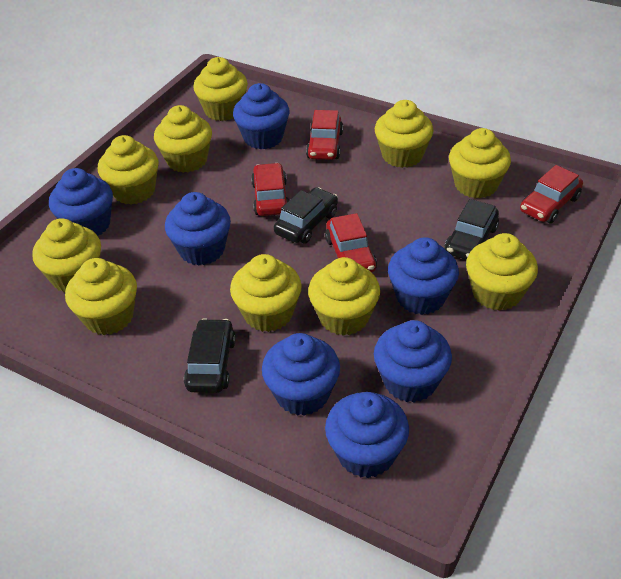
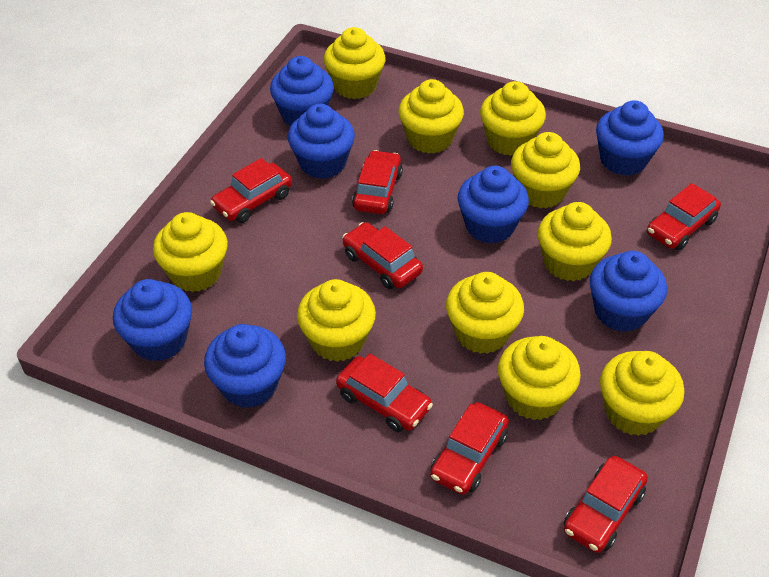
black car: 3 -> 0
red car: 4 -> 7

